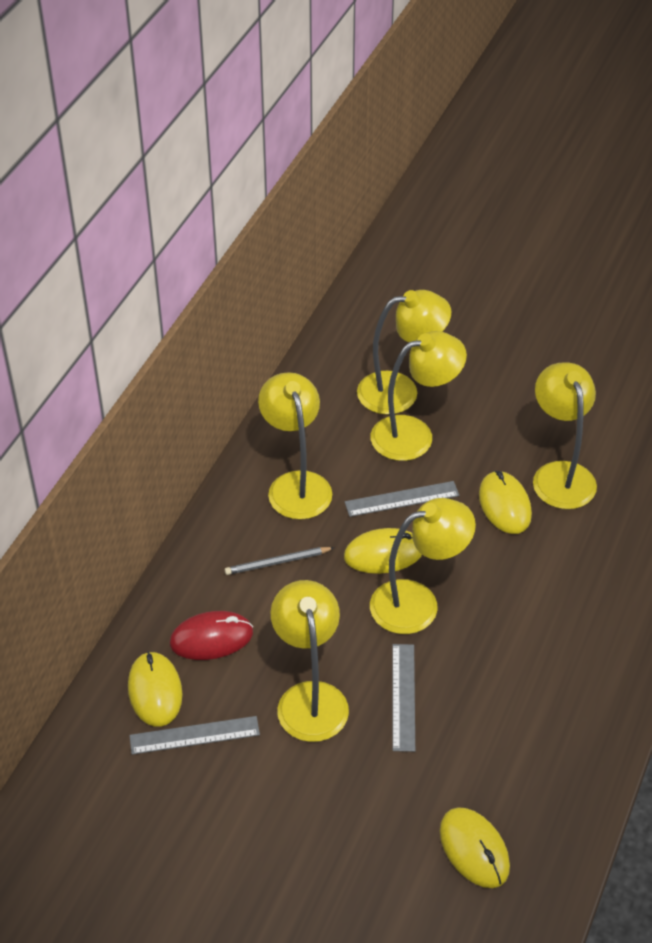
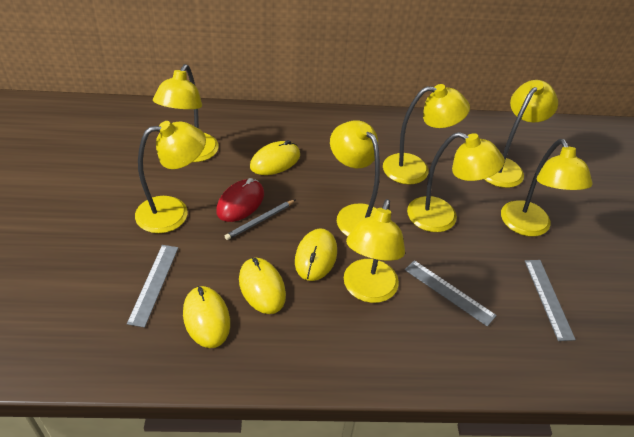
yellow lamp: 6 -> 8

